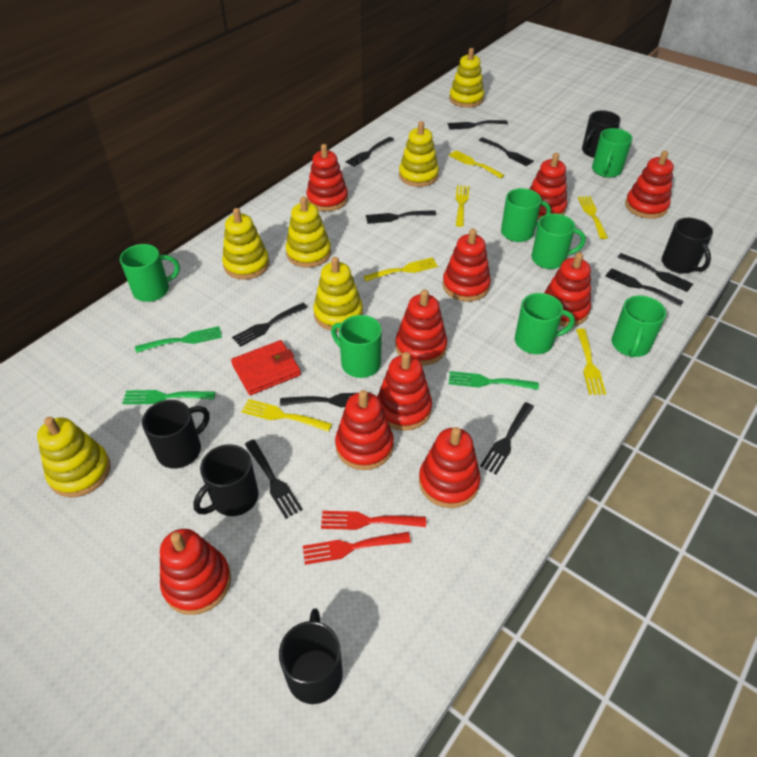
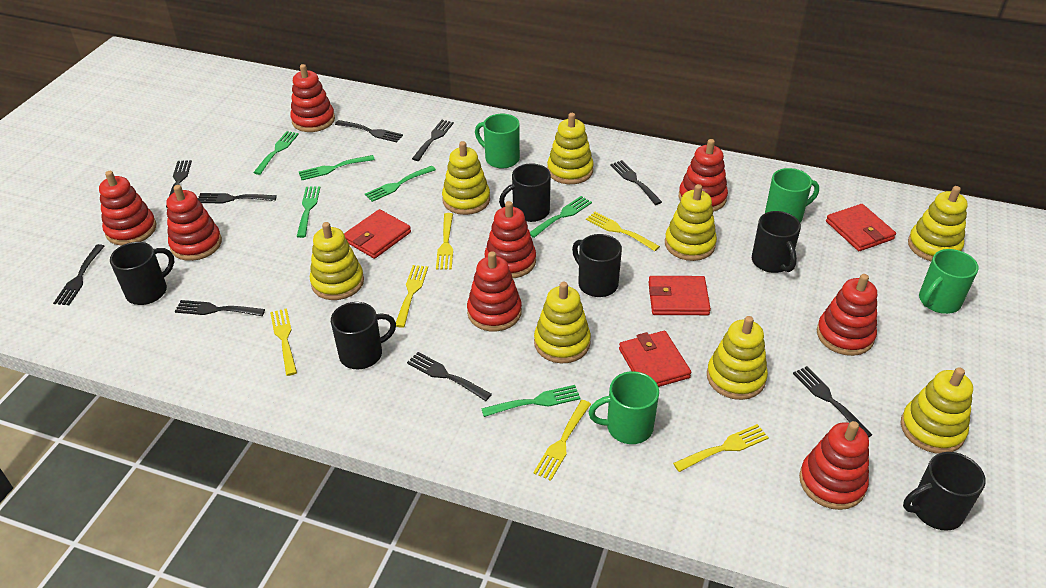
black fork: 10 -> 9
black mug: 5 -> 6
green fork: 3 -> 6
green mug: 7 -> 4
red fork: 2 -> 0
red stacking toy: 10 -> 8
red wallet: 1 -> 4
yellow stacking toy: 6 -> 8

